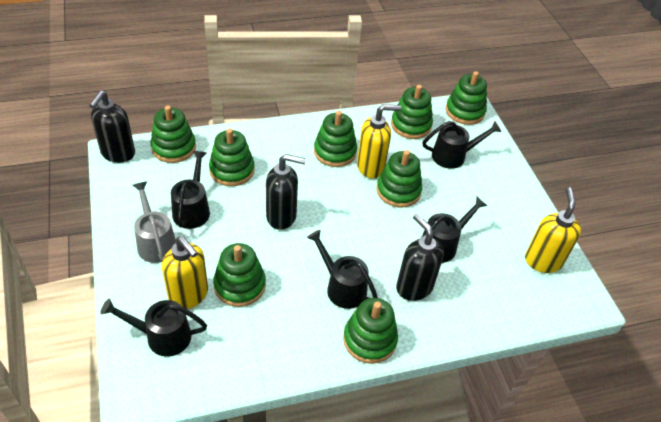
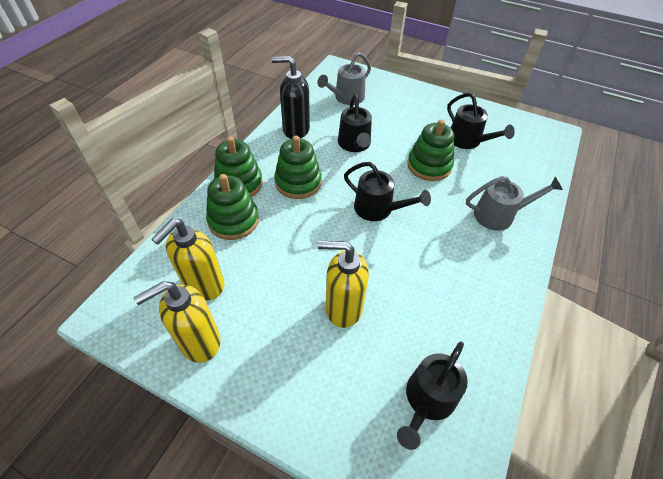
black soap dispenser: 3 -> 1
black watering can: 5 -> 4
green stacking toy: 8 -> 4
grey watering can: 1 -> 2

